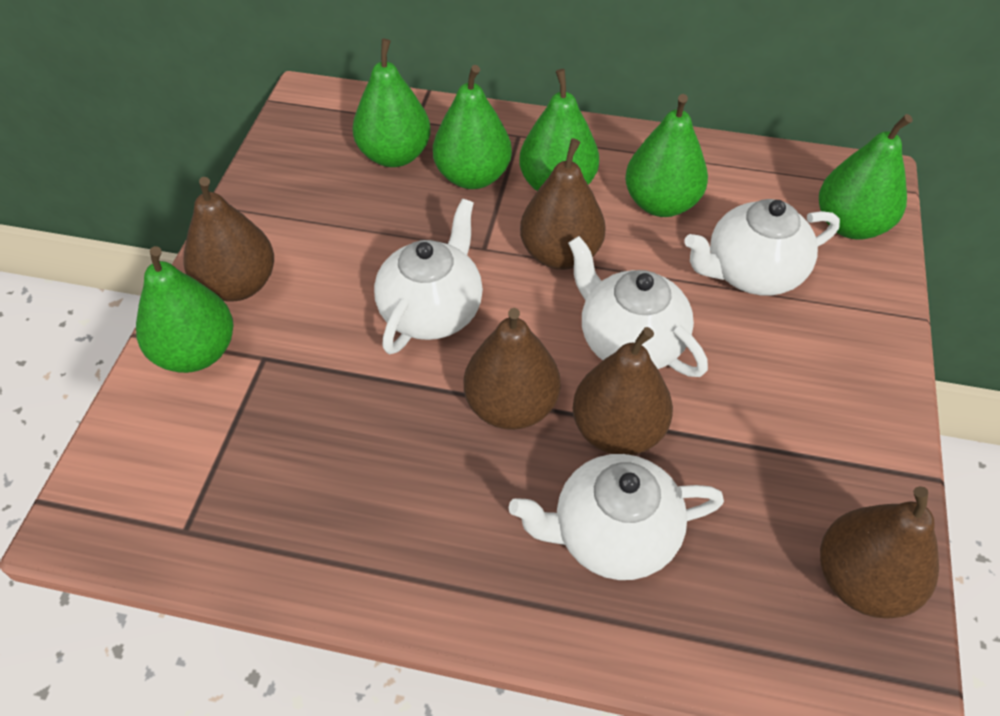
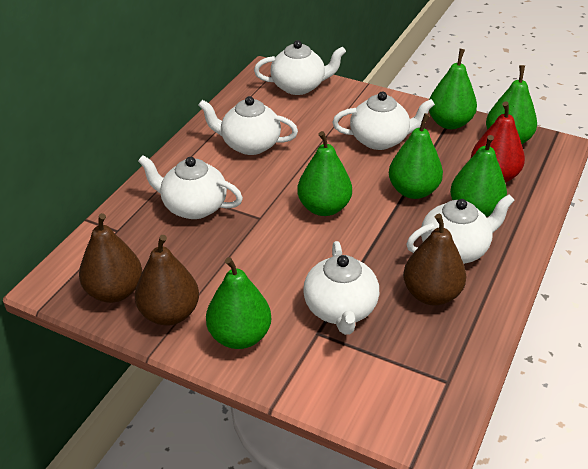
brown pear: 5 -> 3
red pear: 0 -> 1
white teapot: 4 -> 6

